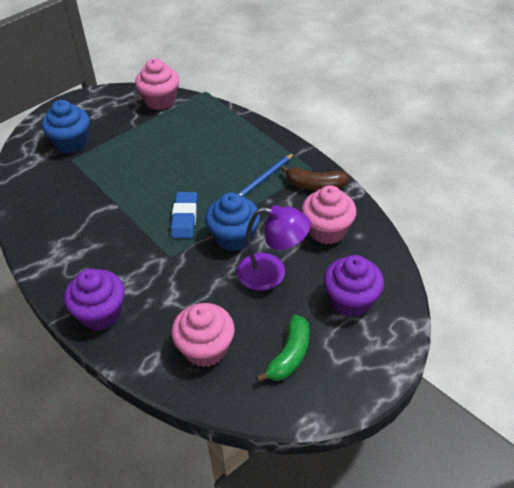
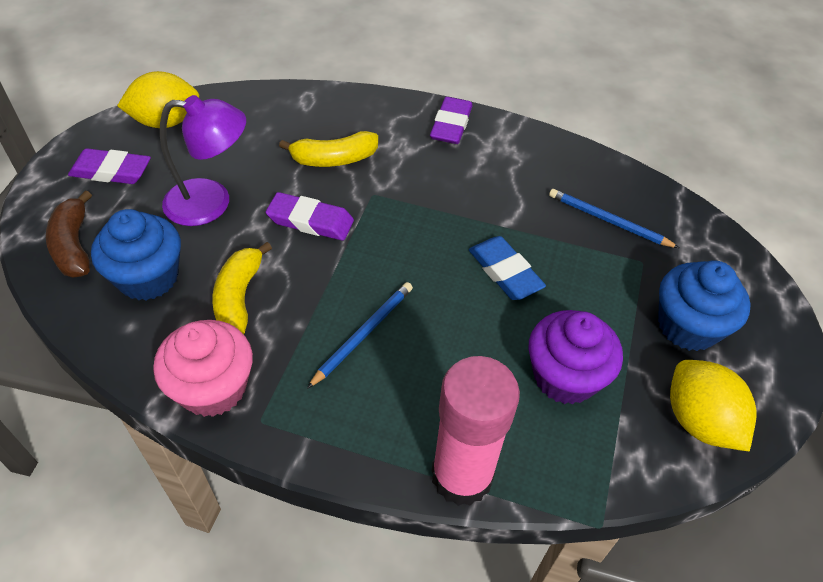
blue pencil: 1 -> 2
green banana: 1 -> 0
pink cupcake: 3 -> 1
pink glue stick: 0 -> 1
purple cupcake: 2 -> 1
purple eraser: 0 -> 3
yellow banana: 0 -> 2
yellow lemon: 0 -> 2

